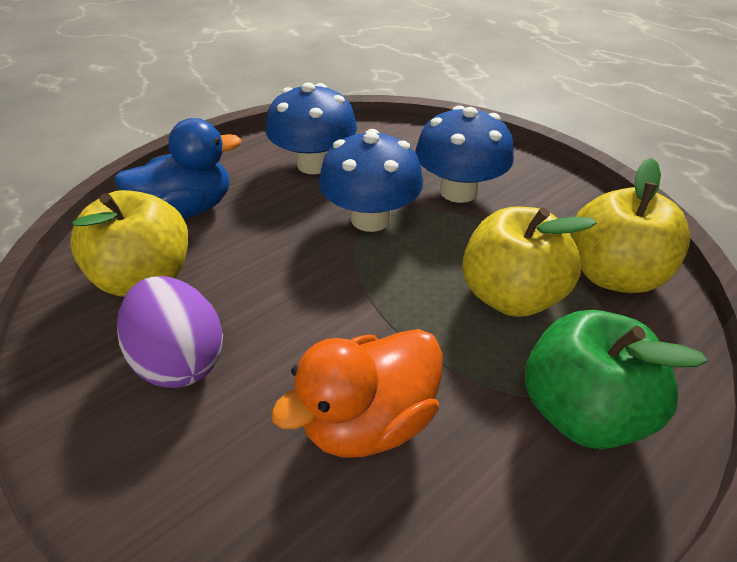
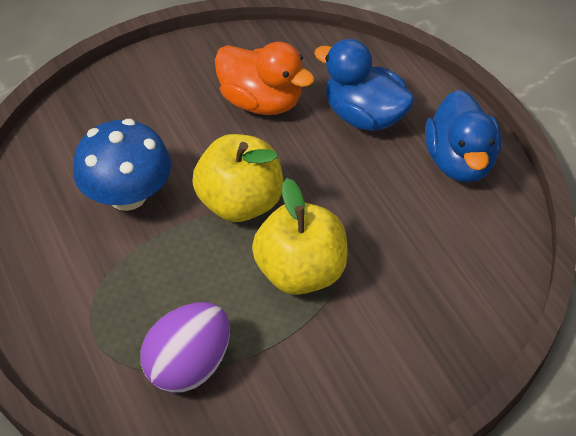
blue duck: 1 -> 2
blue mushroom: 3 -> 1
green apple: 1 -> 0
yellow apple: 3 -> 2

